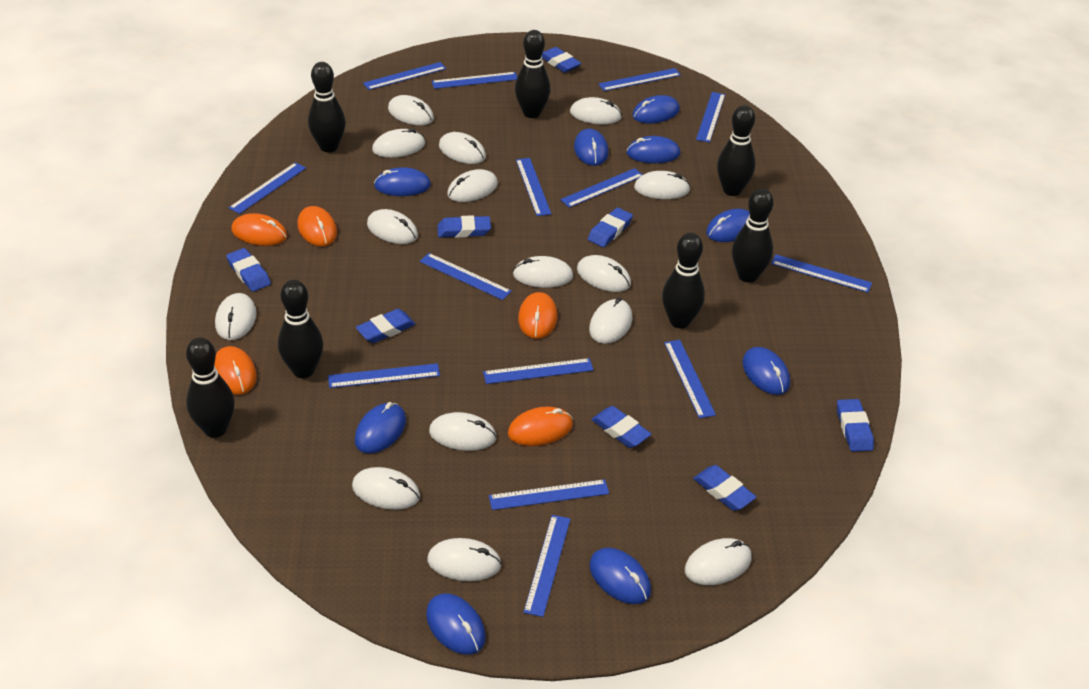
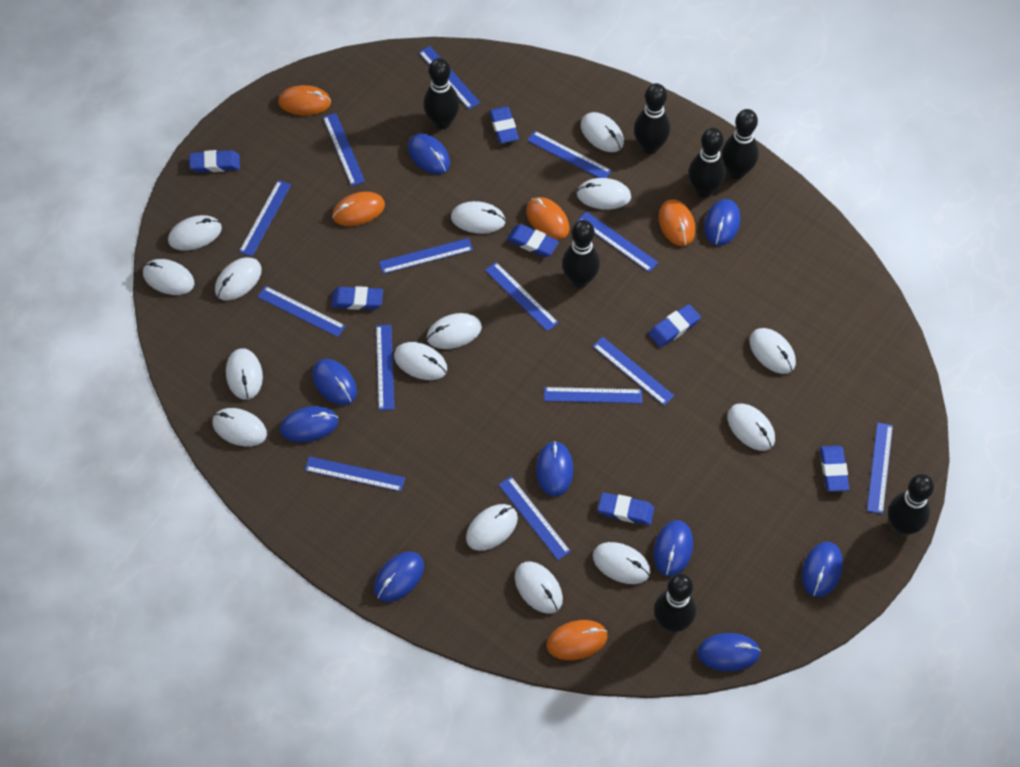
blue eraser: 8 -> 7

